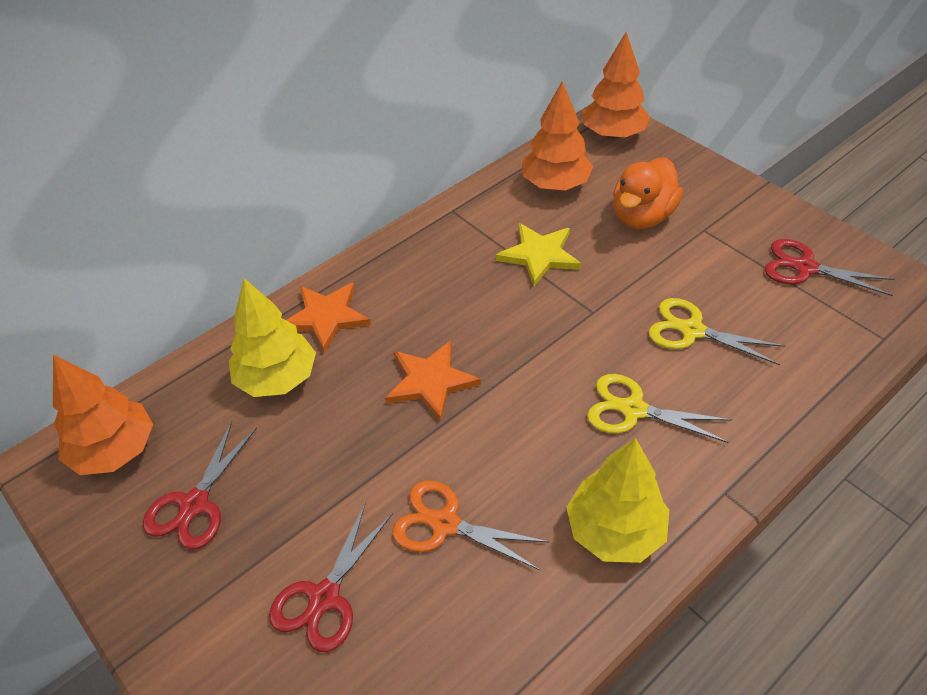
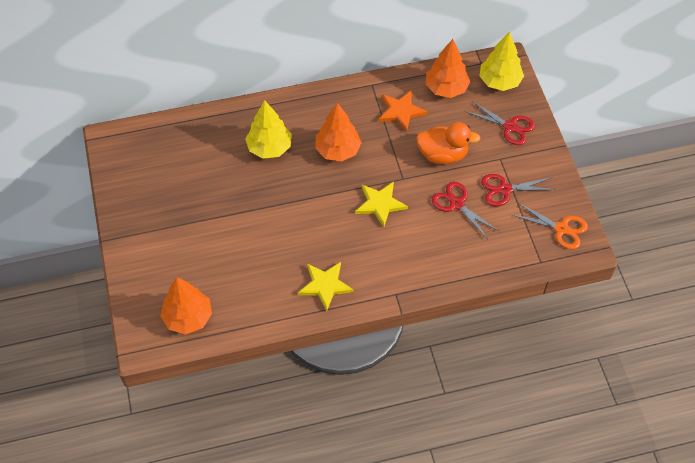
orange star: 2 -> 1
yellow scissors: 2 -> 0
yellow star: 1 -> 2

